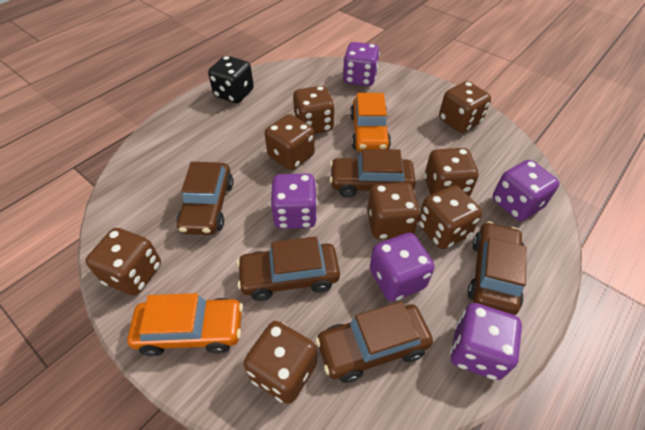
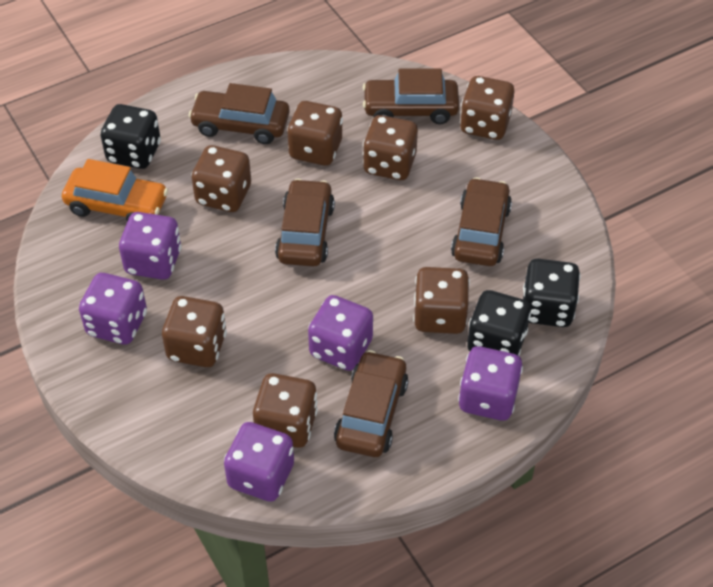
black dice: 1 -> 3
brown dice: 8 -> 7
orange car: 2 -> 1

